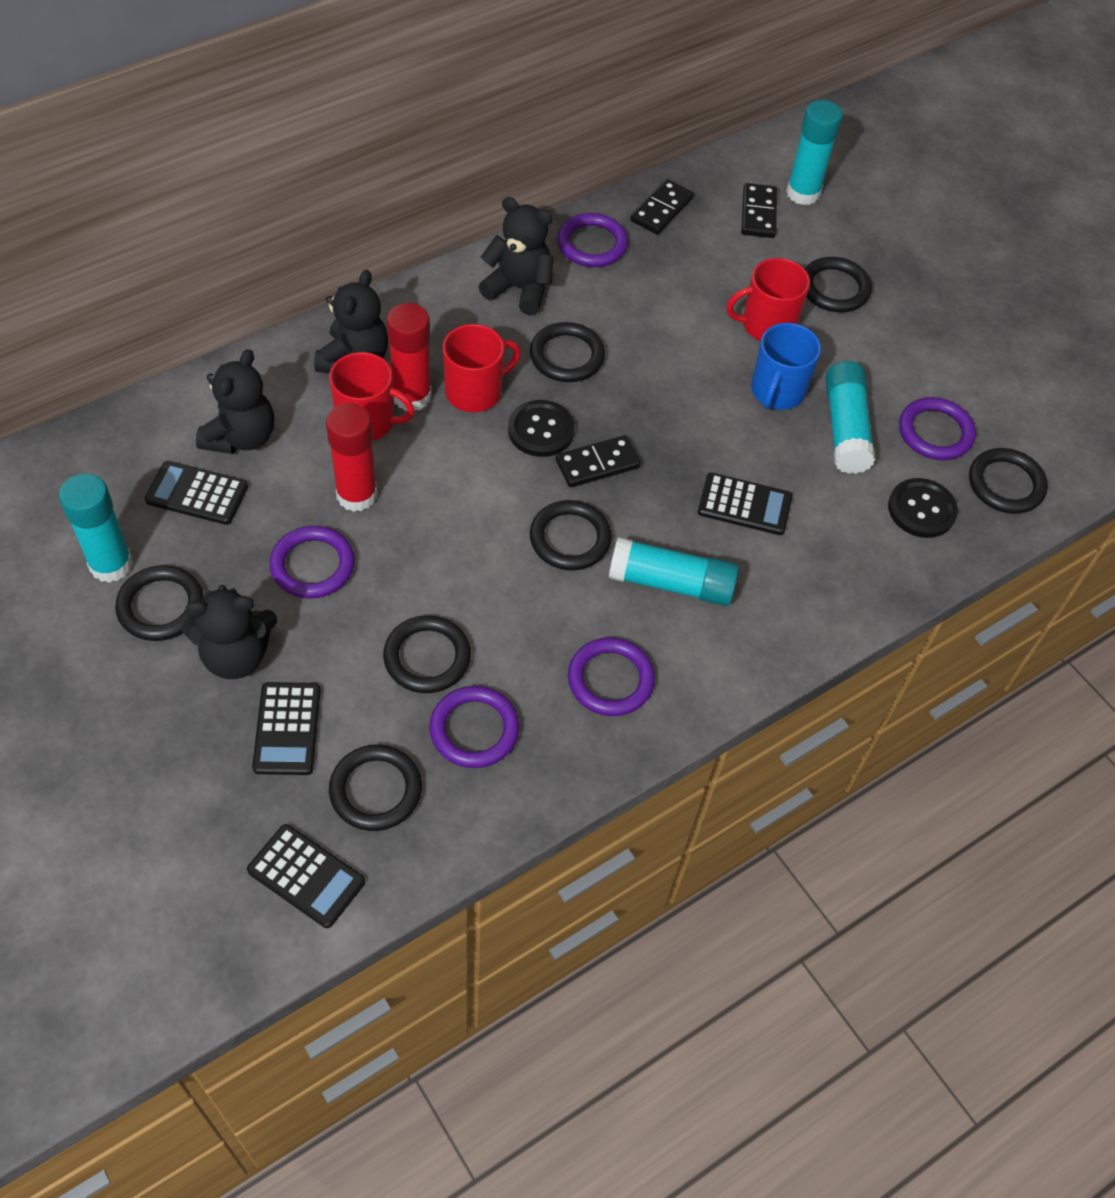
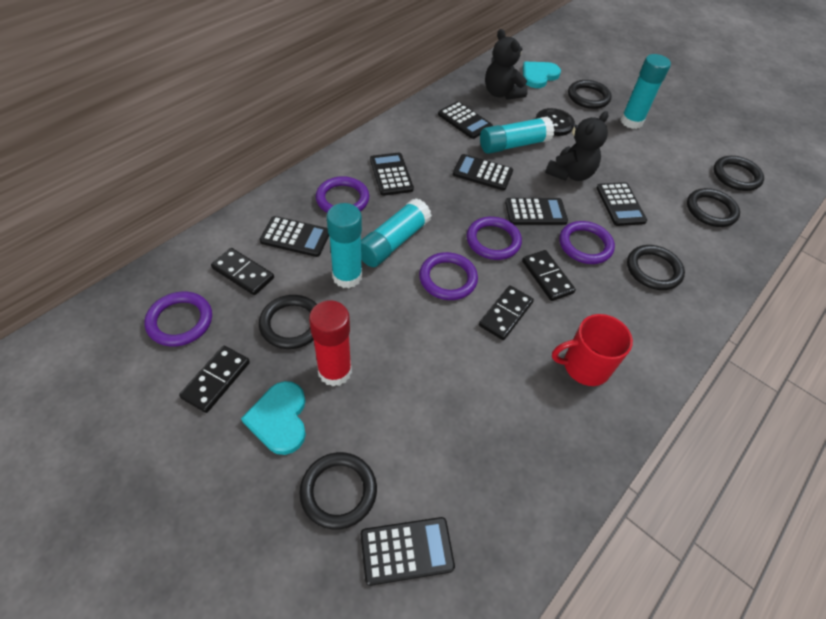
black button: 2 -> 1
black calculator: 4 -> 7
black domino: 3 -> 4
black ring: 7 -> 6
black teddy bear: 4 -> 2
blue mug: 1 -> 0
red glue stick: 2 -> 1
red mug: 3 -> 1
turquoise heart: 0 -> 2

